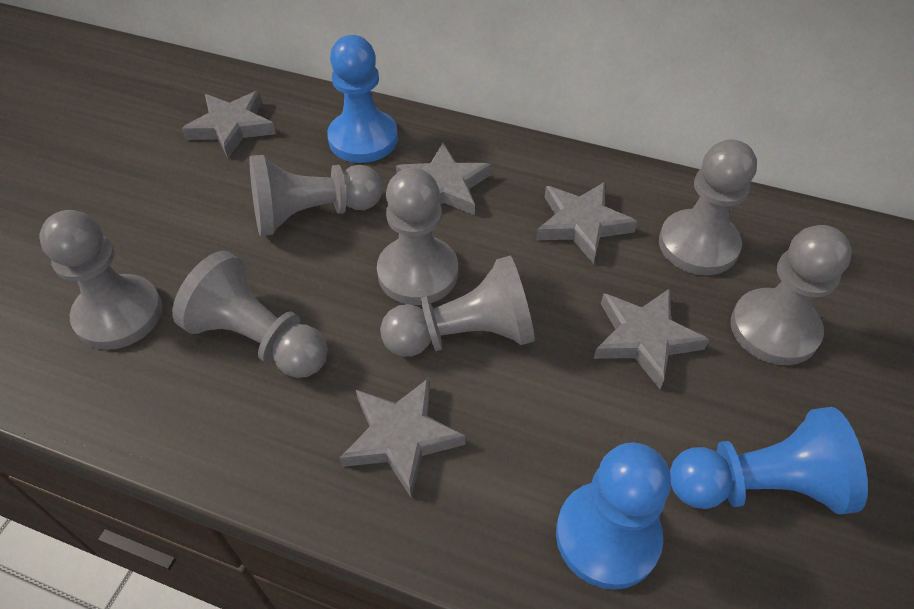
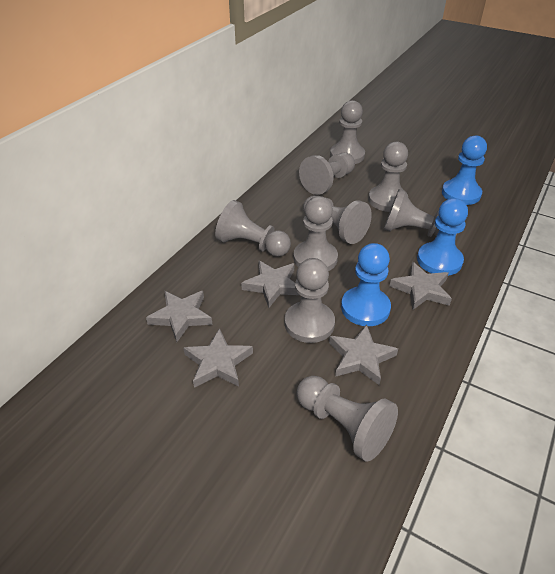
grey pawn: 7 -> 9

